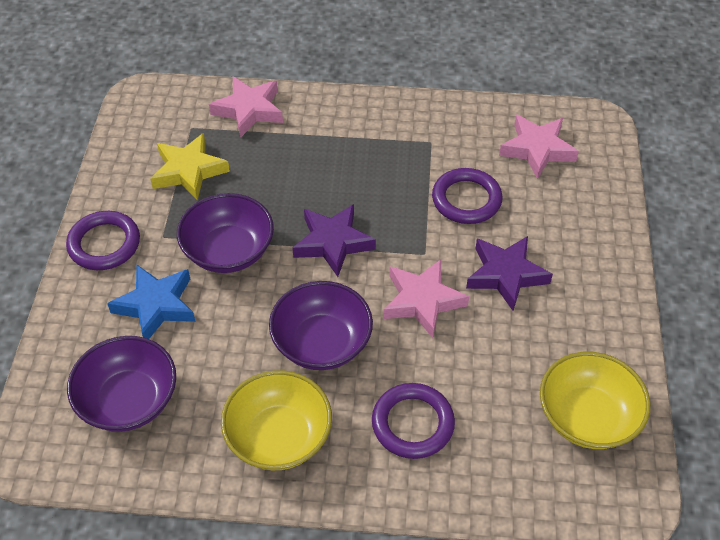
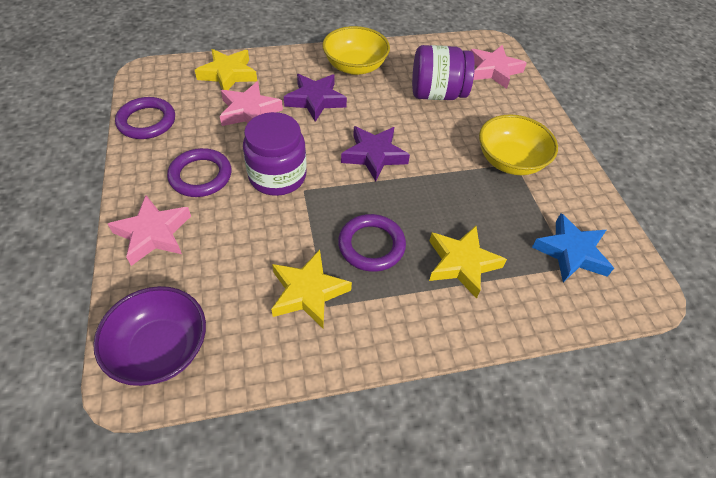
purple bowl: 3 -> 1
purple jar: 0 -> 2
yellow star: 1 -> 3

